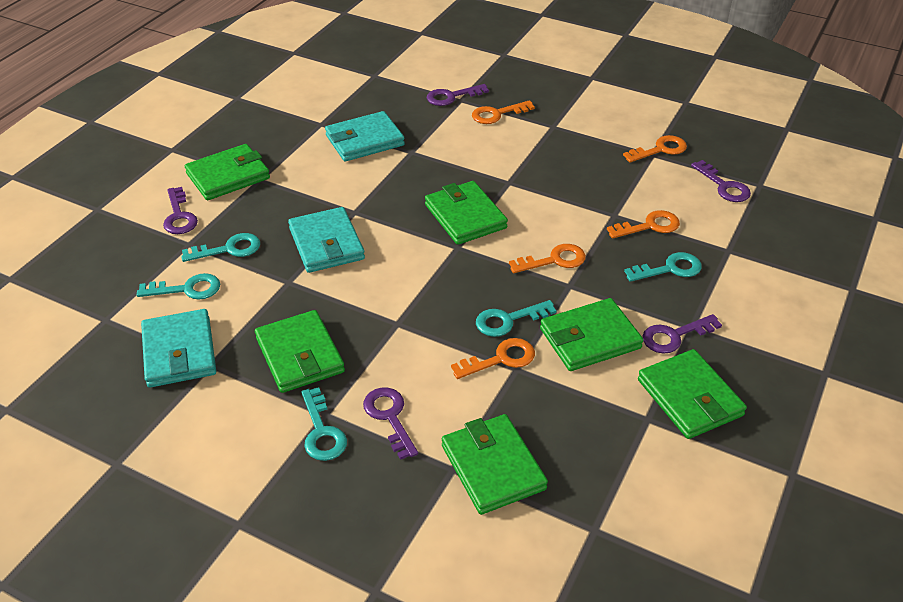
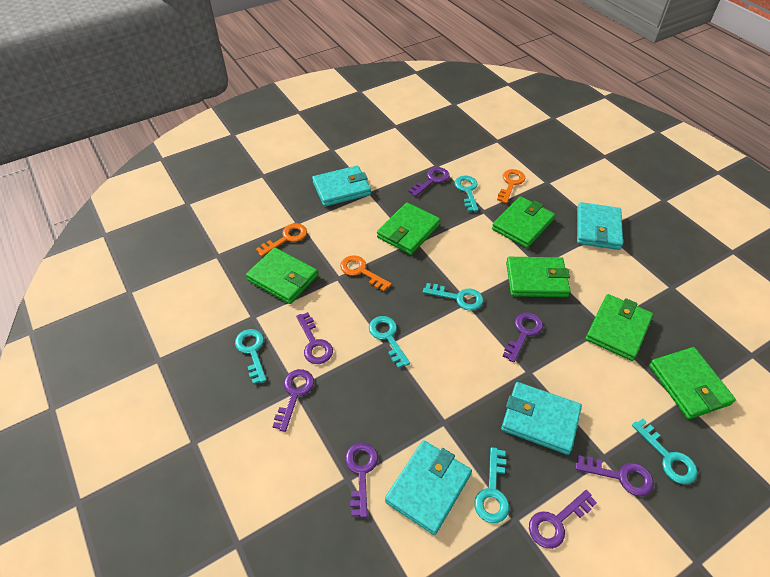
orange key: 5 -> 3
purple key: 5 -> 7
turquoise key: 5 -> 6
turquoise wallet: 3 -> 4

